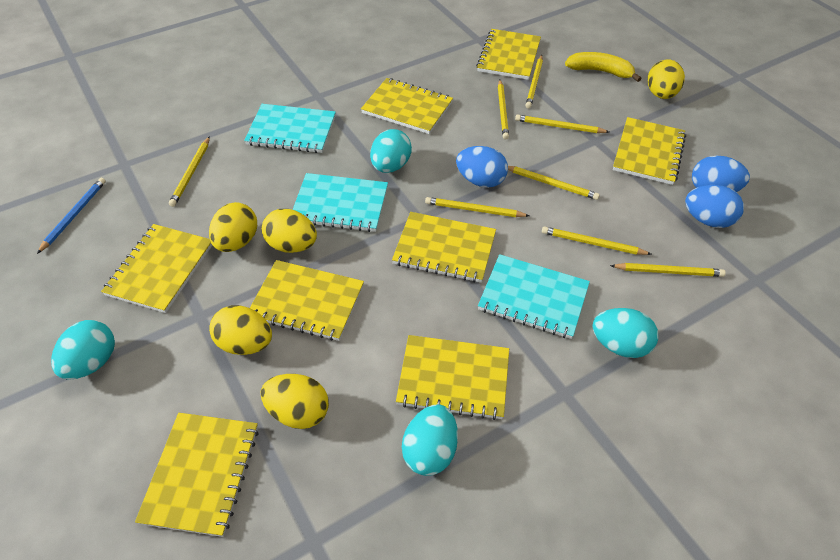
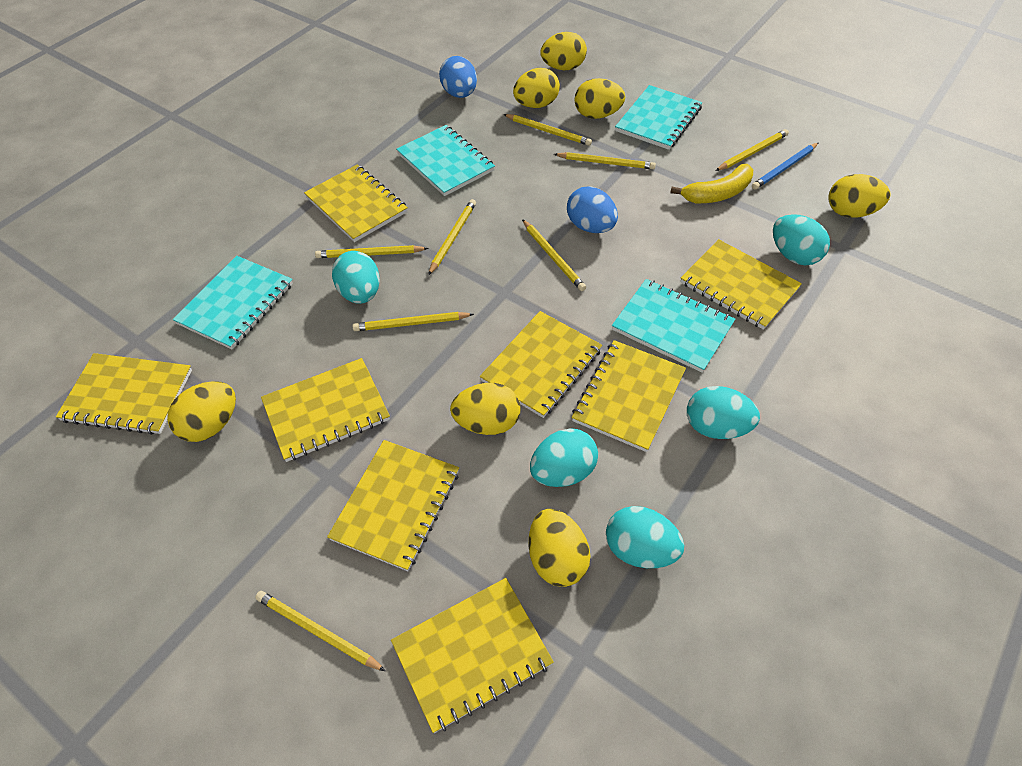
blue egg: 3 -> 2
turquoise egg: 4 -> 5
turquoise notebook: 3 -> 4
yellow egg: 5 -> 7

